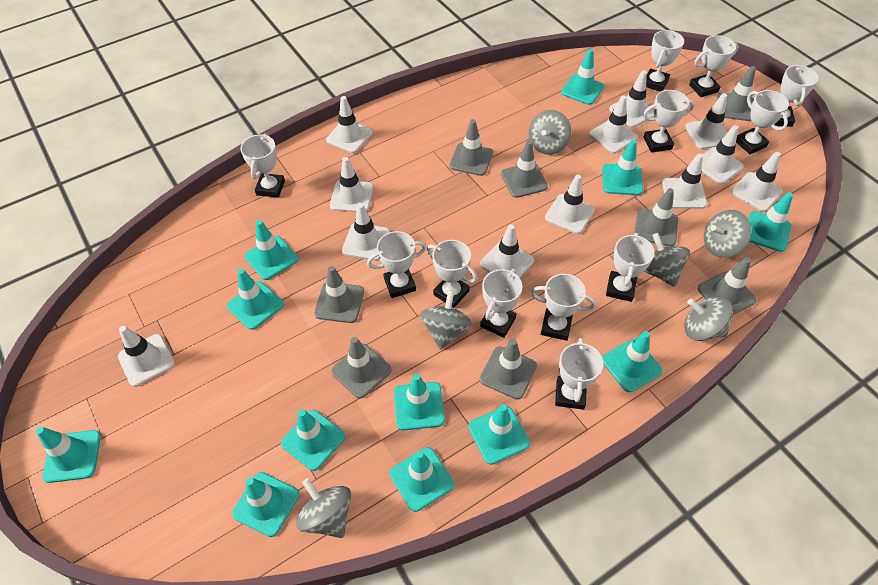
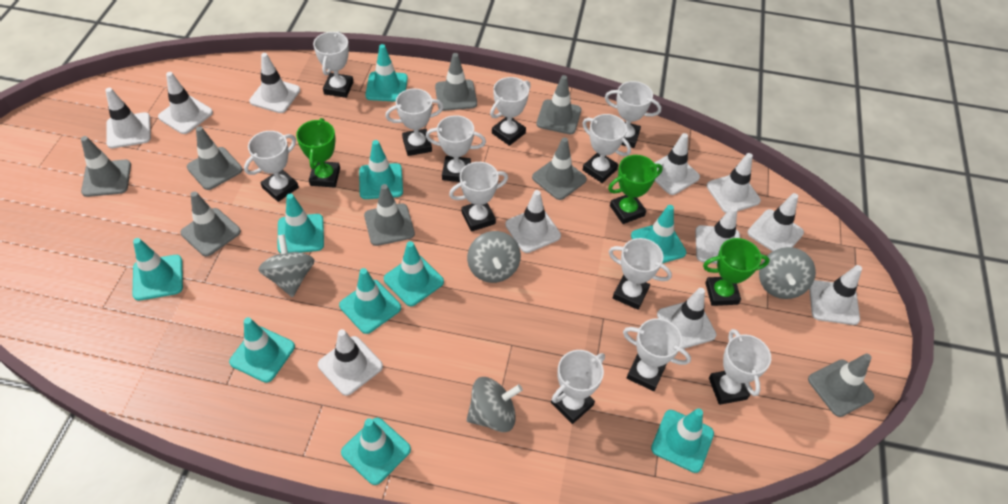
green trophy: 0 -> 3
grey spinning top: 6 -> 4
turquoise traffic cone: 12 -> 10
white traffic cone: 12 -> 11

